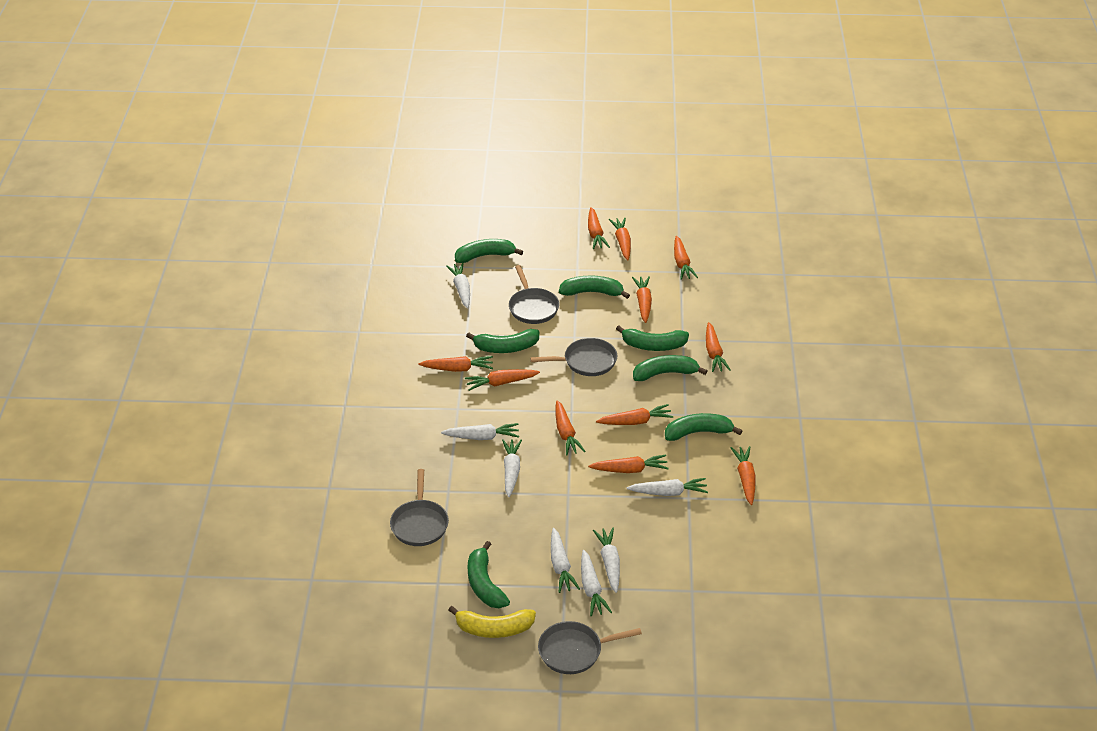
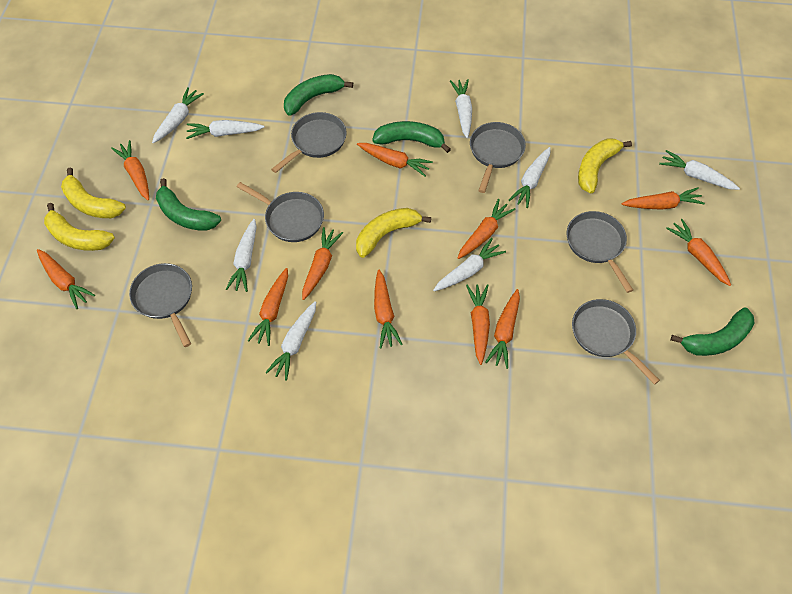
green banana: 7 -> 4
grey pan: 4 -> 6
white carrot: 7 -> 8
yellow banana: 1 -> 4

